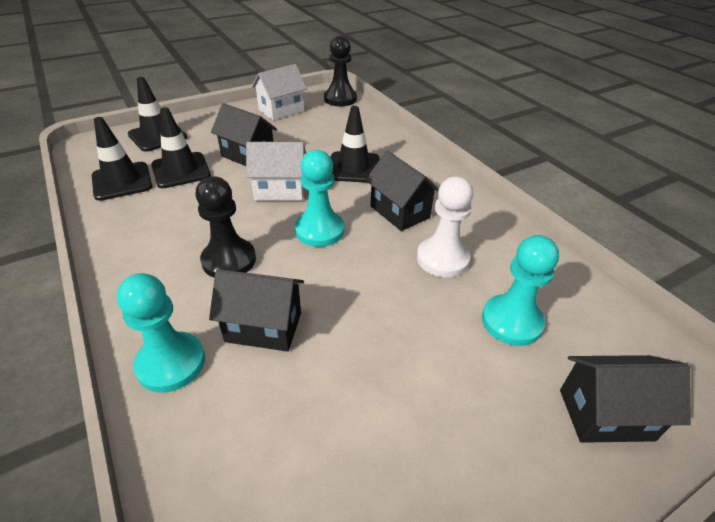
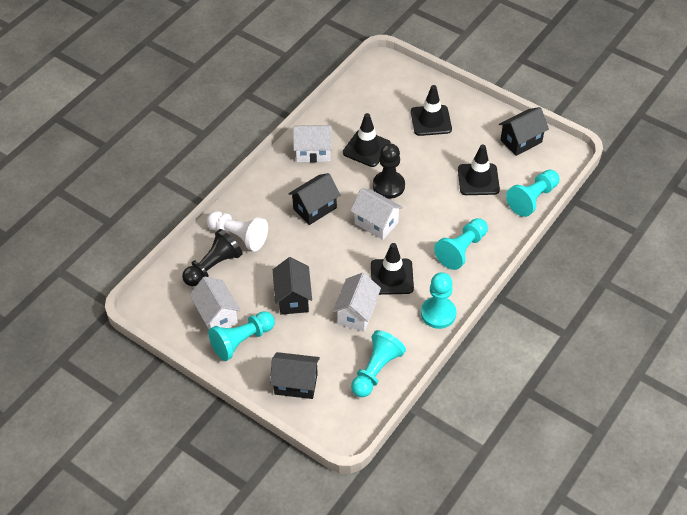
turquoise pawn: 3 -> 5
white house: 2 -> 4

